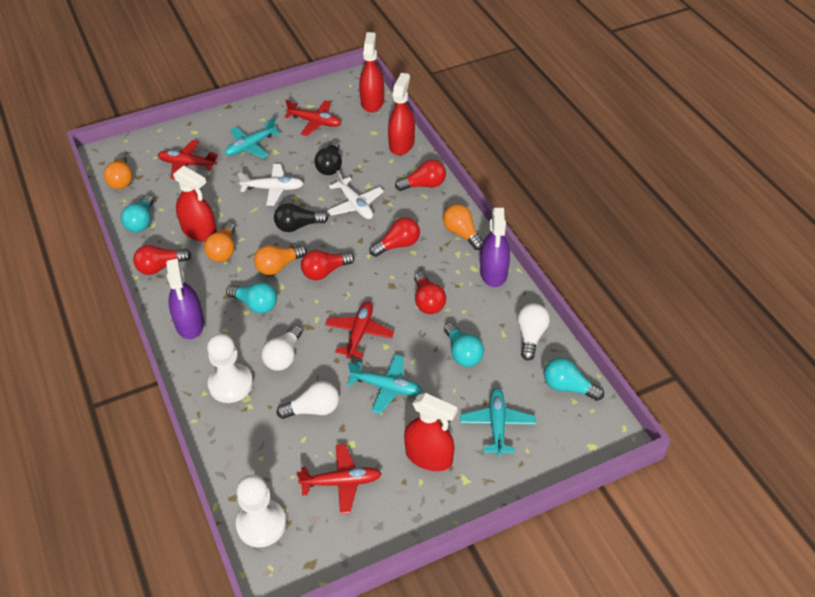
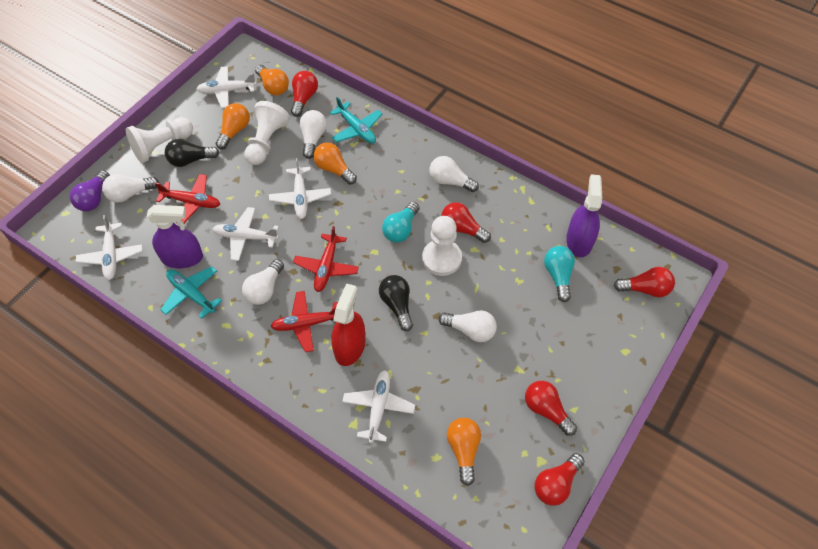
purple light bulb: 0 -> 1
red plane: 4 -> 3
red spray bottle: 4 -> 1
turquoise light bulb: 4 -> 2
turquoise plane: 3 -> 2
white light bulb: 3 -> 5
white pawn: 2 -> 3
white plane: 2 -> 5

